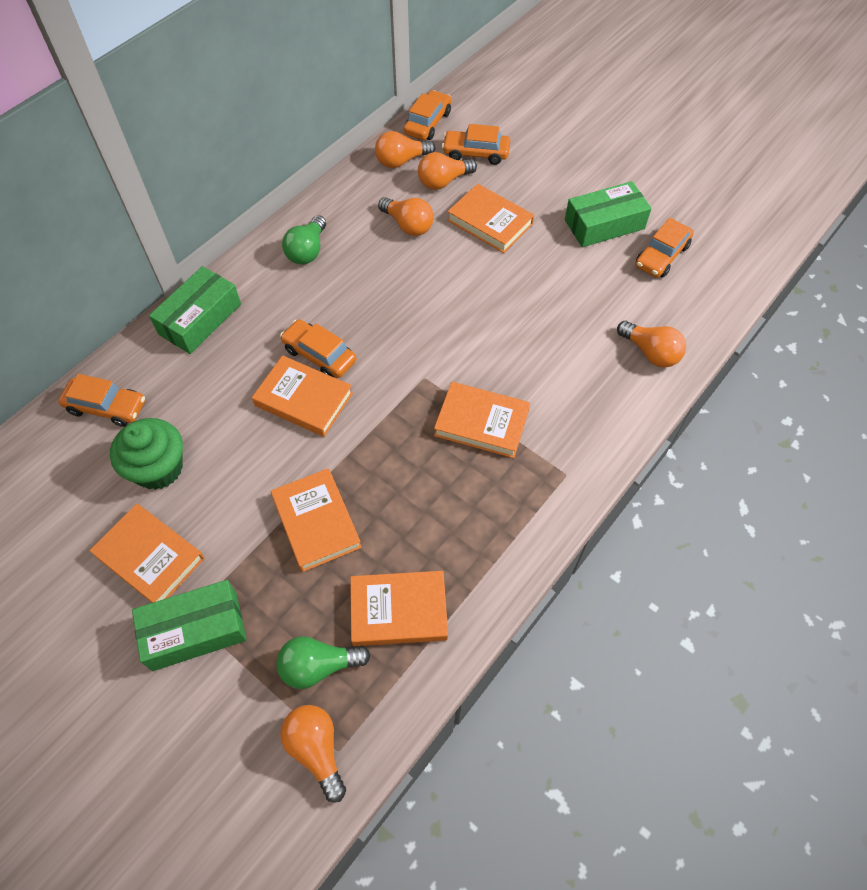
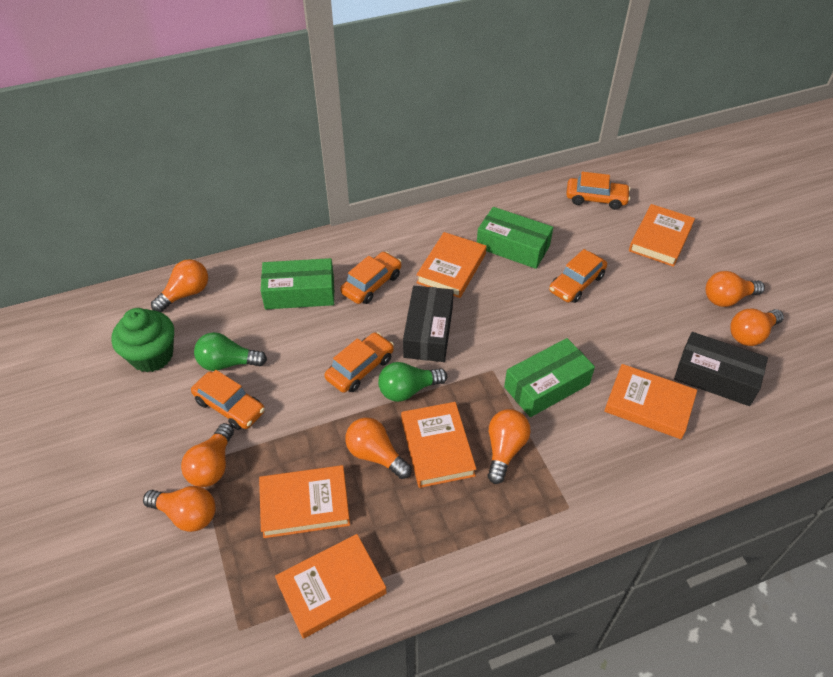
black box: 0 -> 2
orange light bulb: 5 -> 7

